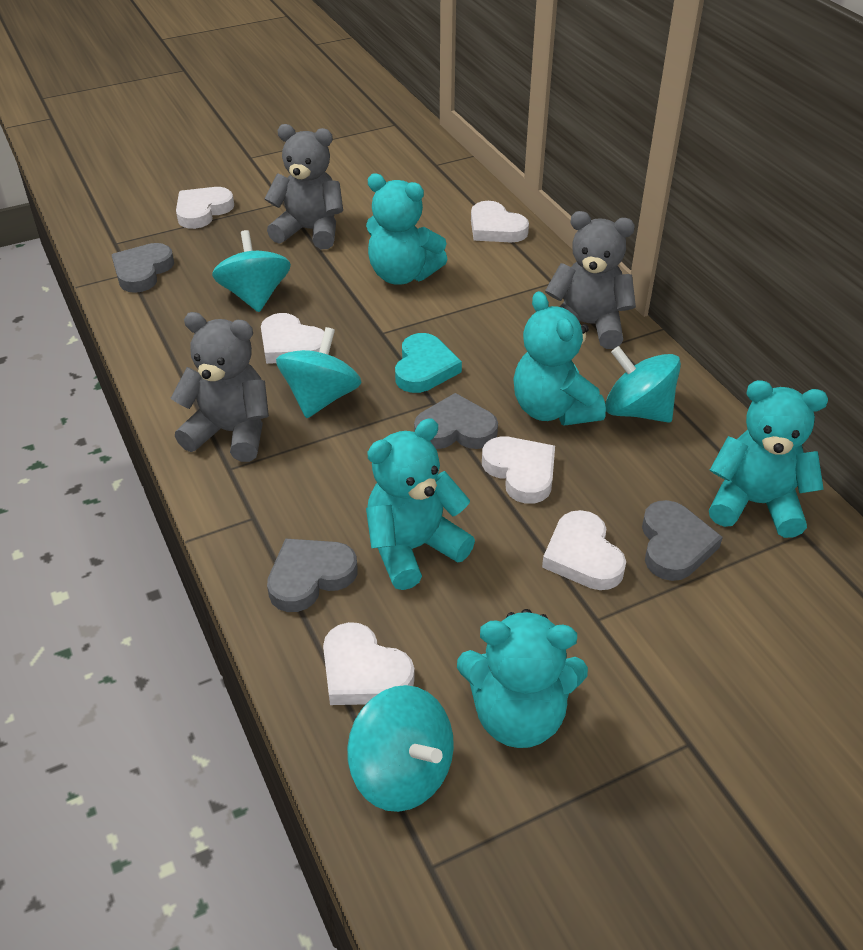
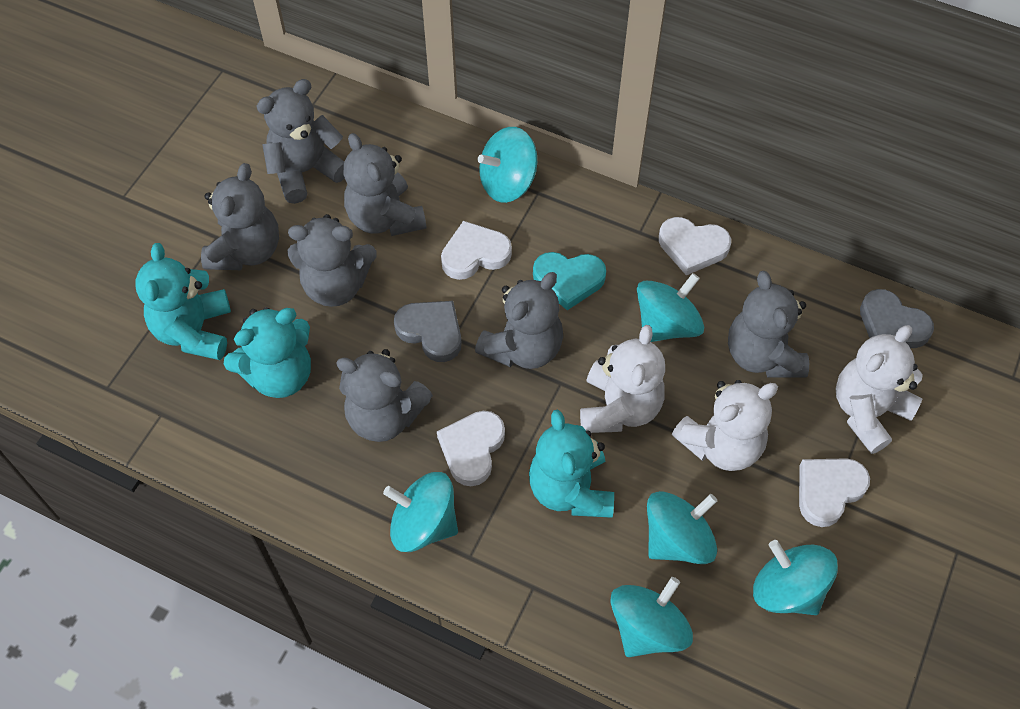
grey heart: 4 -> 2
grey teddy bear: 3 -> 7
turquoise spinning top: 4 -> 6
turquoise teddy bear: 5 -> 3
white heart: 6 -> 4
white teddy bear: 0 -> 3

